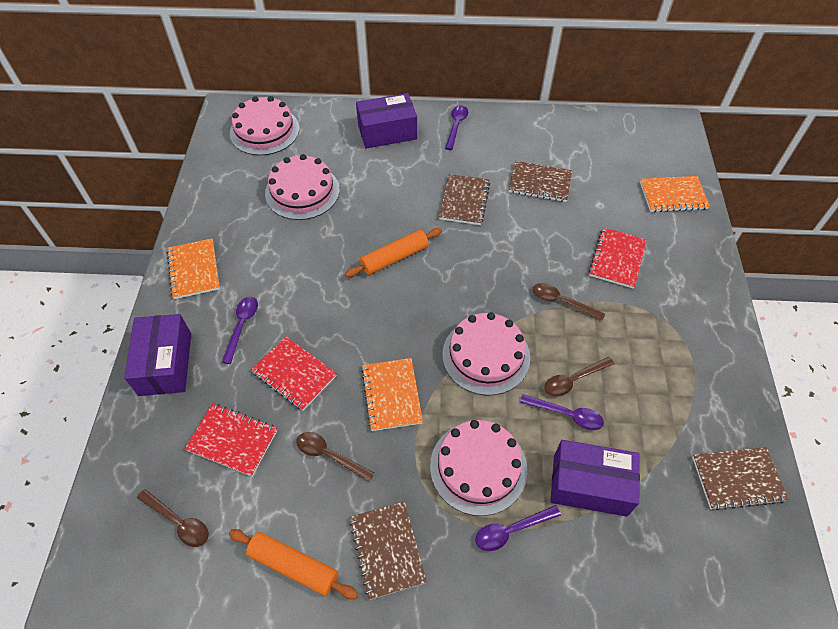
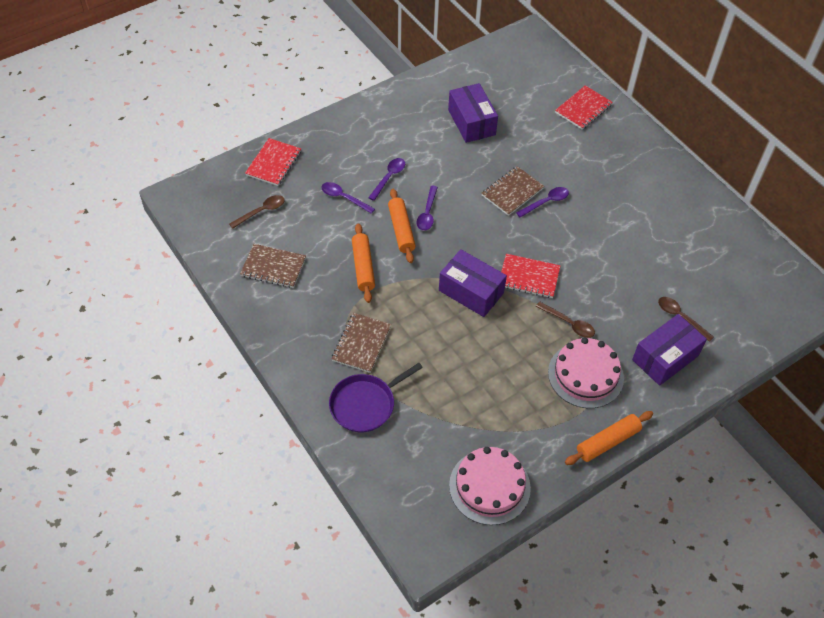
brown notebook: 4 -> 3
brown spoon: 4 -> 3
orange notebook: 3 -> 0
orange rolling pin: 2 -> 3
pink cake: 4 -> 2
purple pan: 0 -> 1

